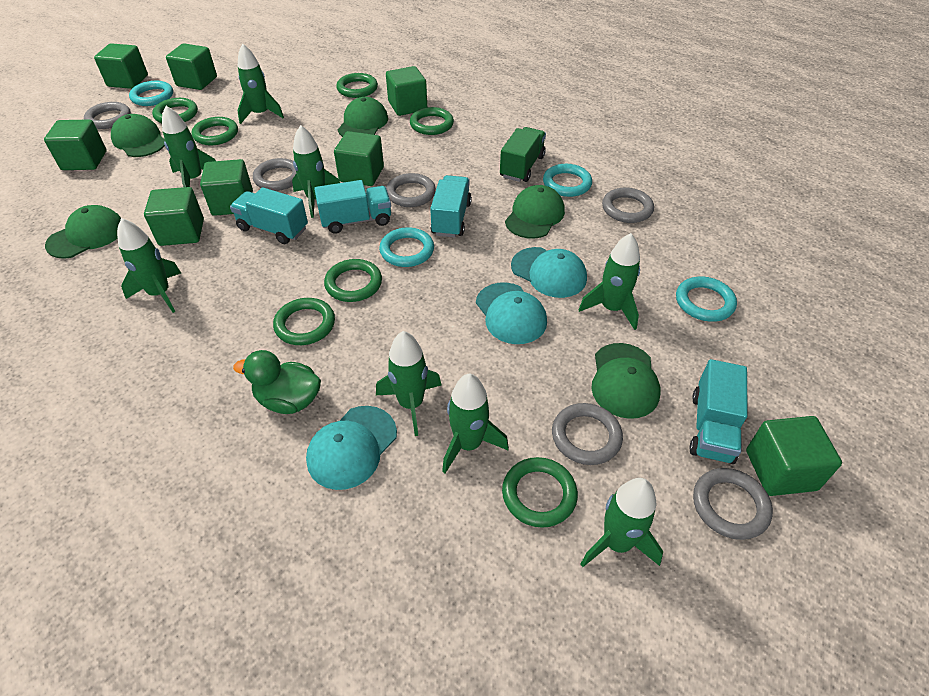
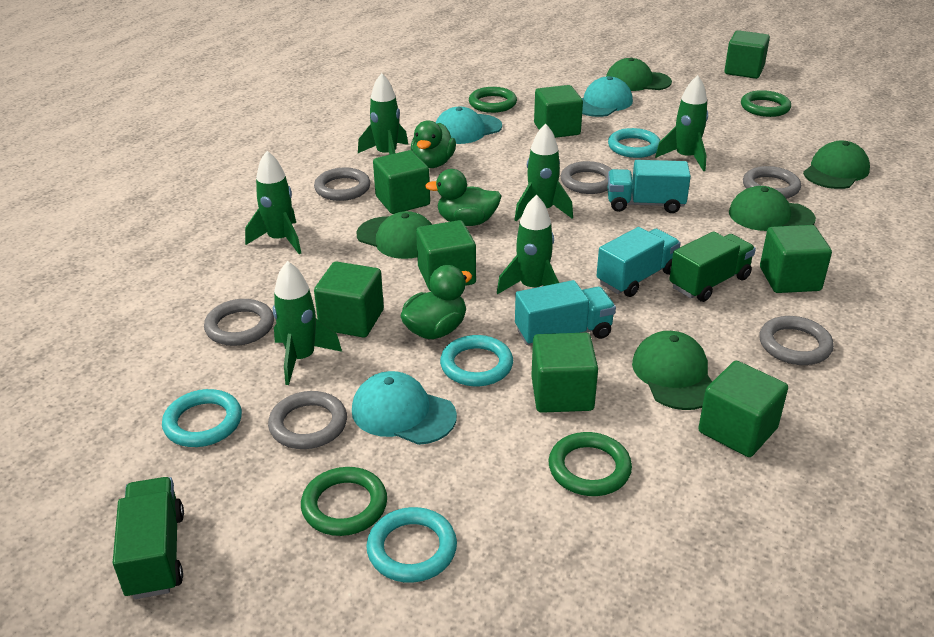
green duck: 1 -> 3
green ring: 7 -> 4
green rocket: 8 -> 6
green truck: 1 -> 2
turquoise truck: 4 -> 3

